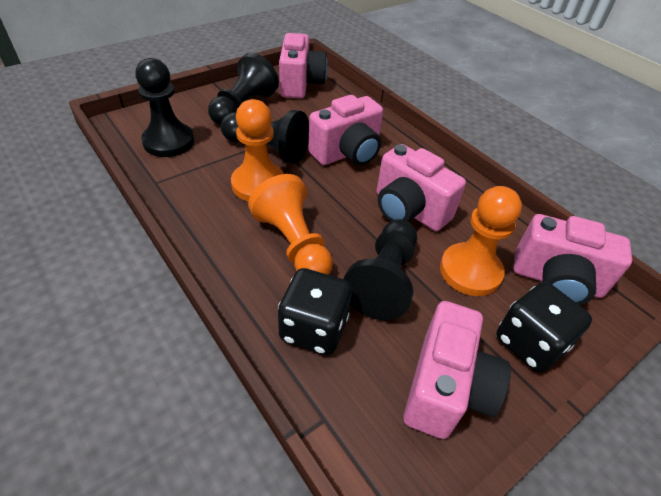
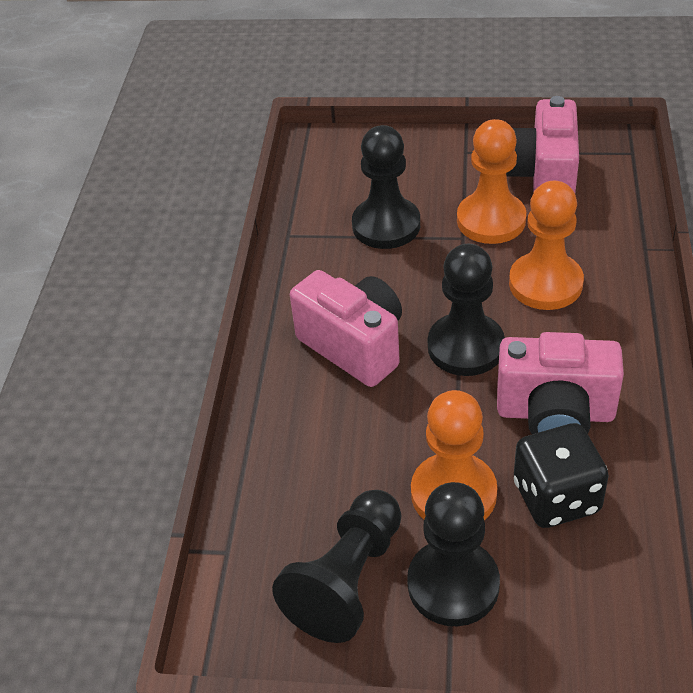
black dice: 2 -> 1
pink camera: 5 -> 3

